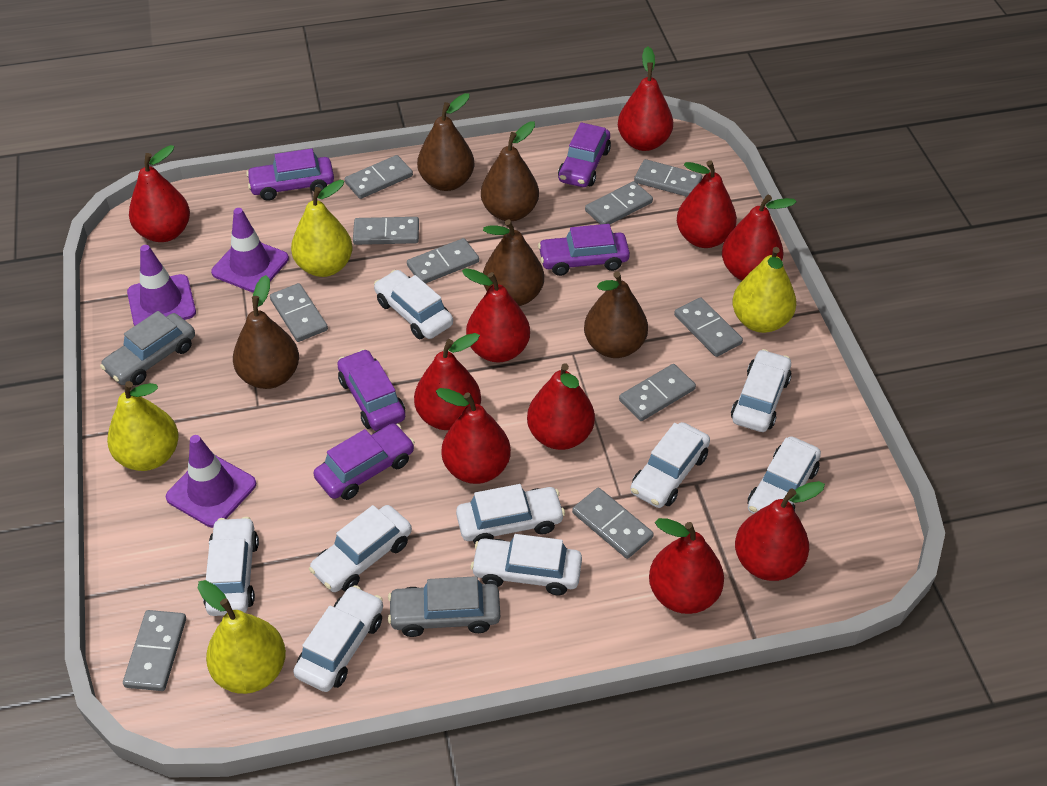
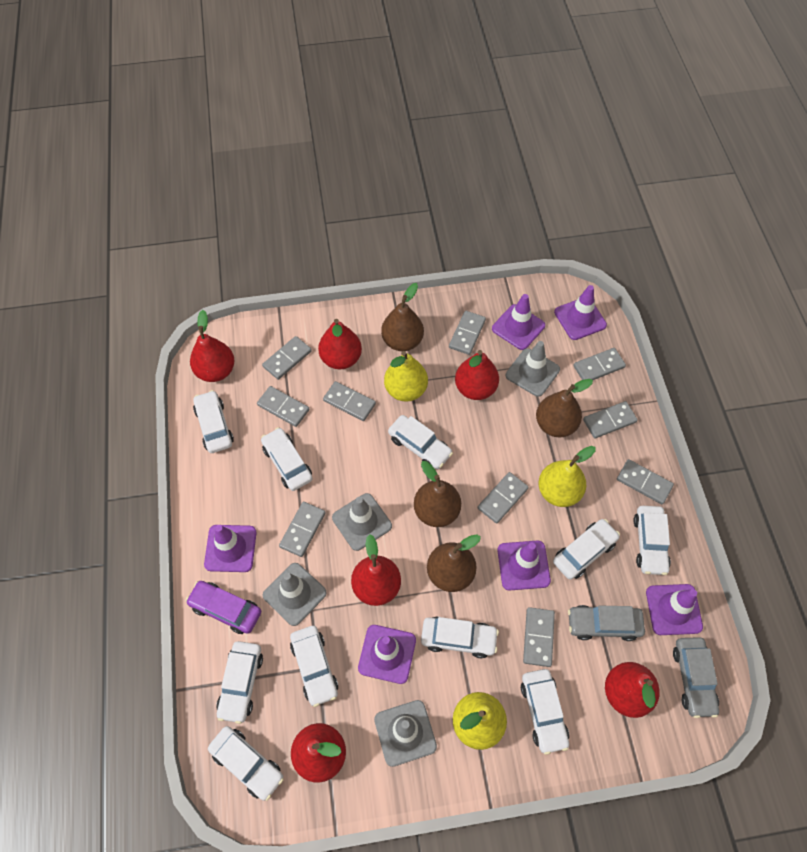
brown pear: 5 -> 4
grey traffic cone: 0 -> 4
purple car: 5 -> 1
purple traffic cone: 3 -> 6
red pear: 10 -> 6
white car: 9 -> 10
yellow pear: 4 -> 3

